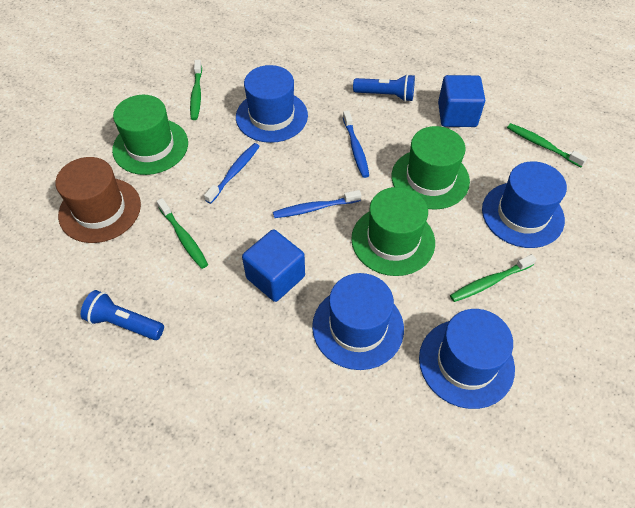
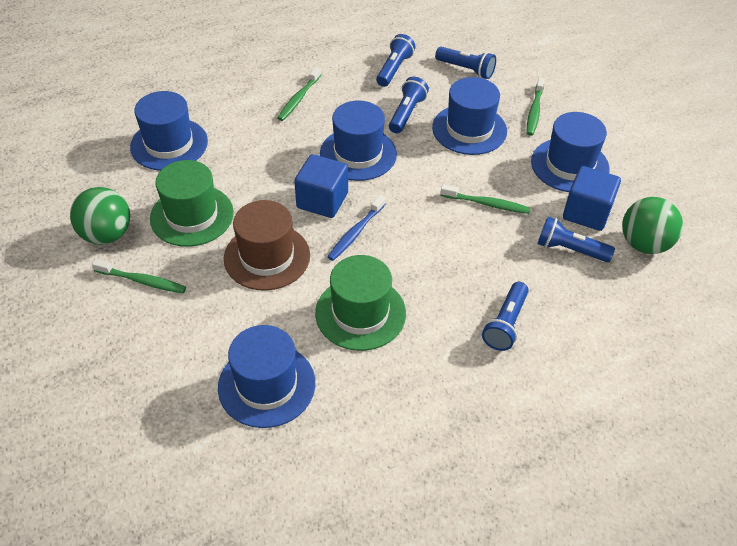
blue flashlight: 2 -> 5
blue hat: 4 -> 5
blue toothbrush: 3 -> 1
green ball: 0 -> 2
green hat: 3 -> 2

